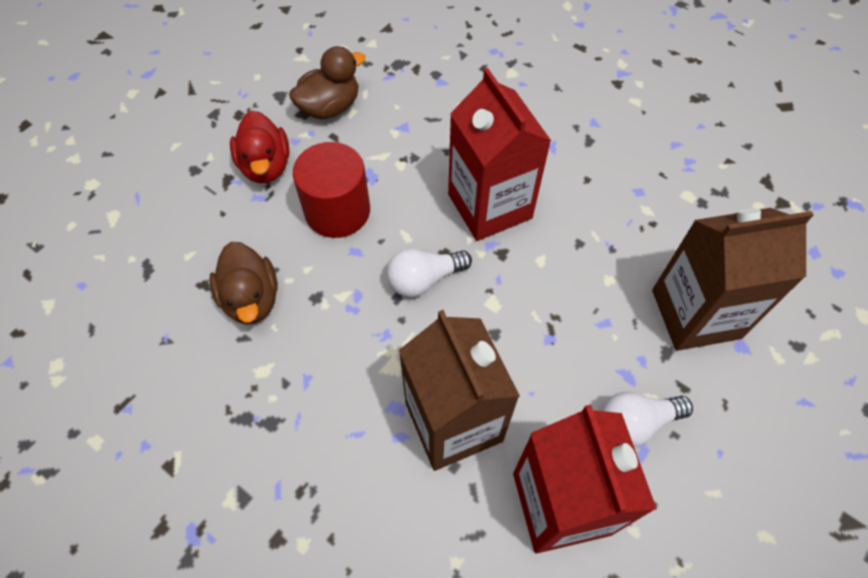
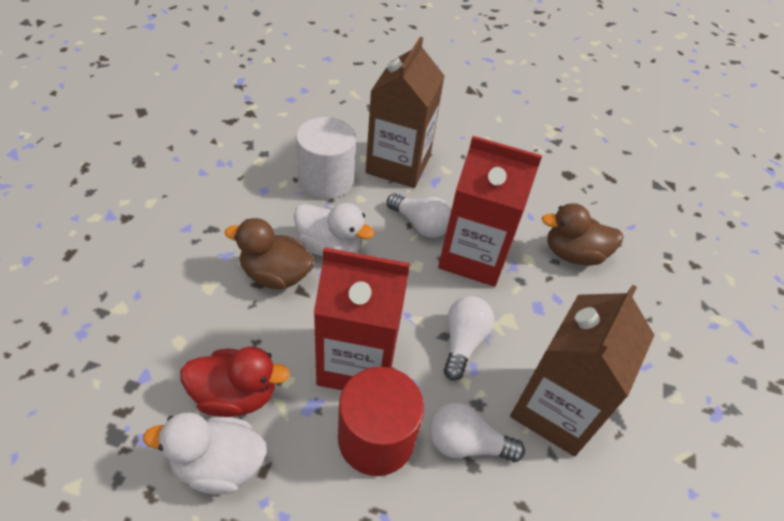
white cylinder: 0 -> 1
white duck: 0 -> 2
white light bulb: 2 -> 3

